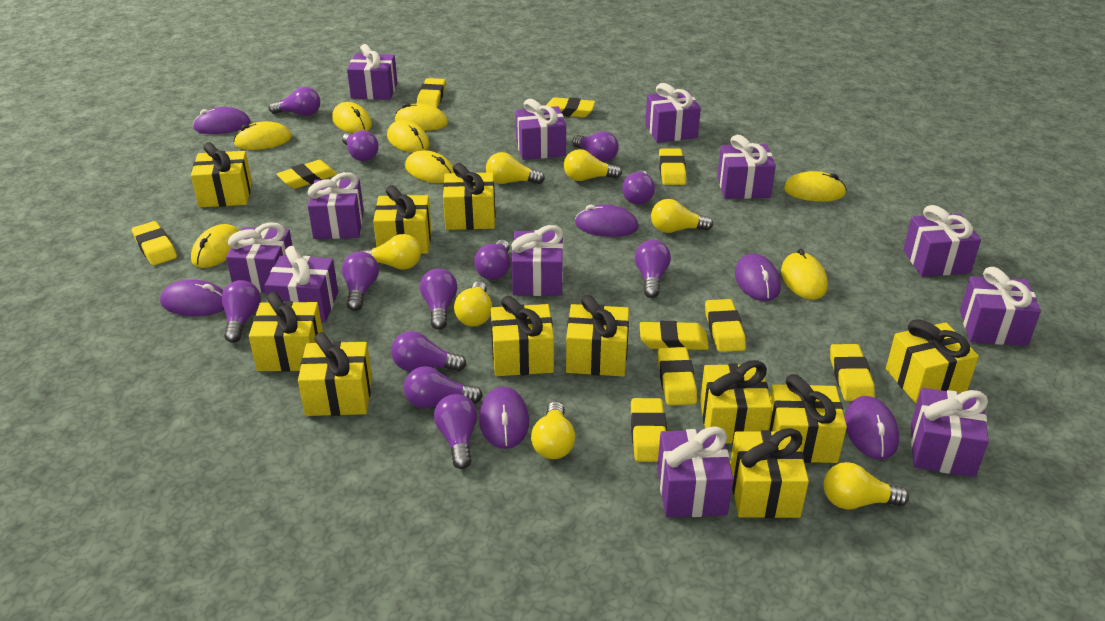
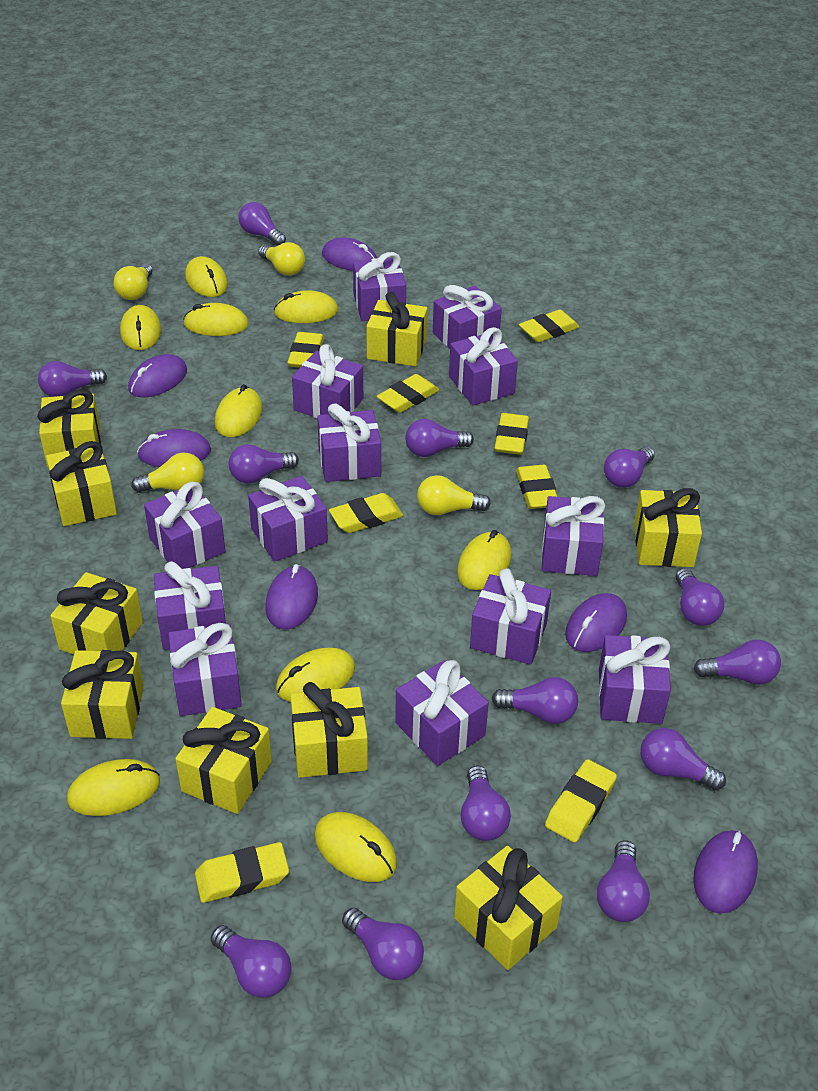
purple gift: 12 -> 13
purple light bulb: 12 -> 13
yellow eraser: 10 -> 8
yellow gift: 11 -> 9
yellow light bulb: 7 -> 4
yellow mouse: 8 -> 9

